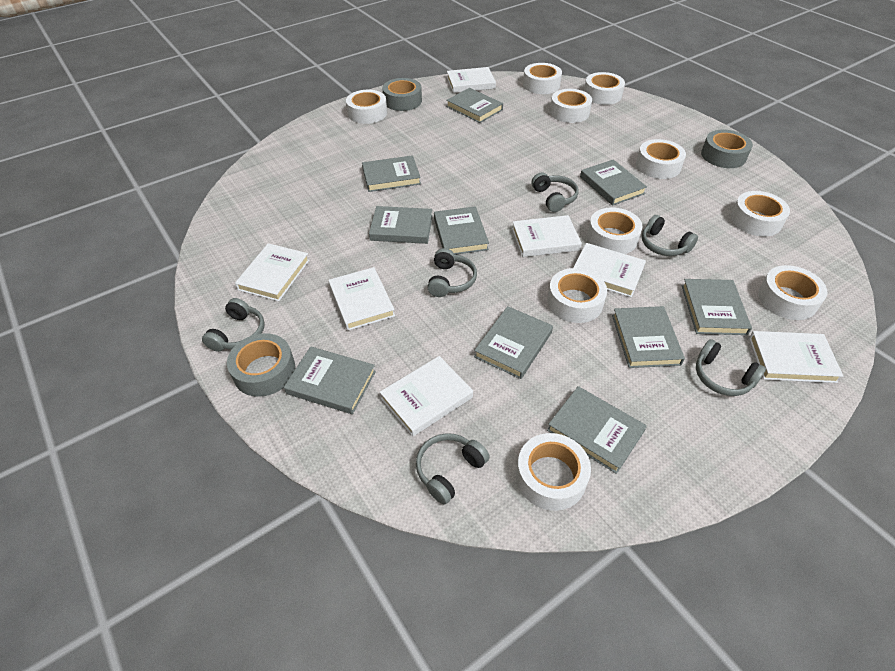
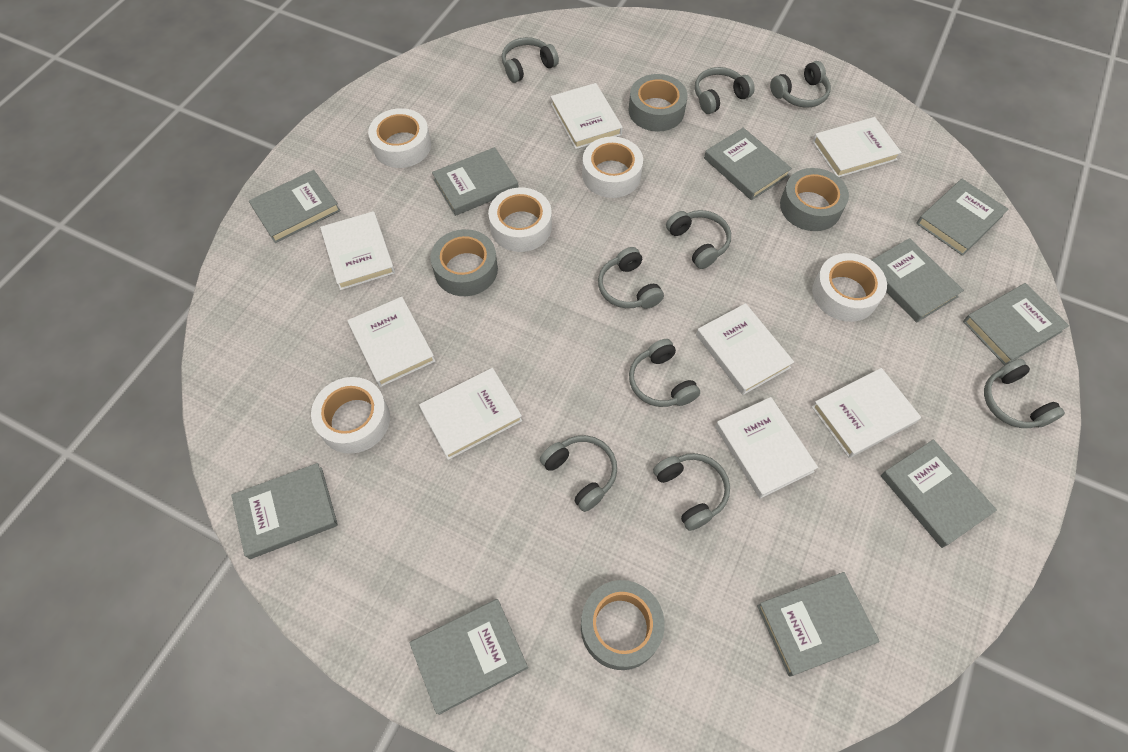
grey headphones: 6 -> 9
grey tape: 3 -> 4
white book: 7 -> 8
white tape: 10 -> 5

